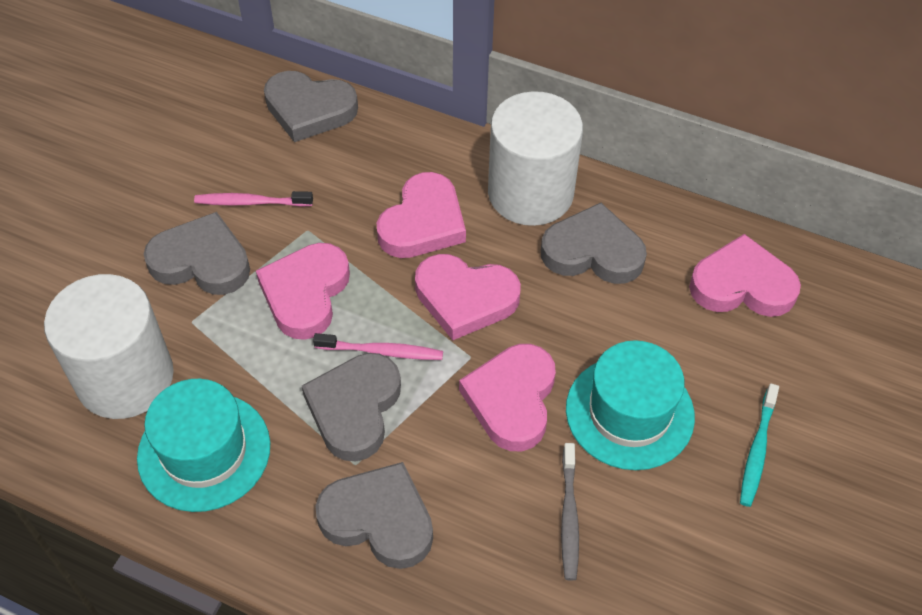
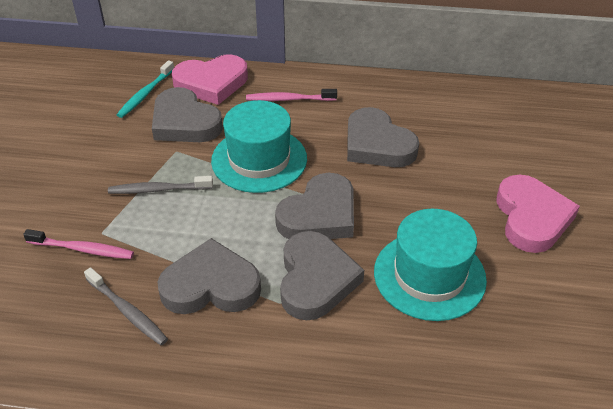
grey toothbrush: 1 -> 2
pink heart: 5 -> 2
white cylinder: 2 -> 0

